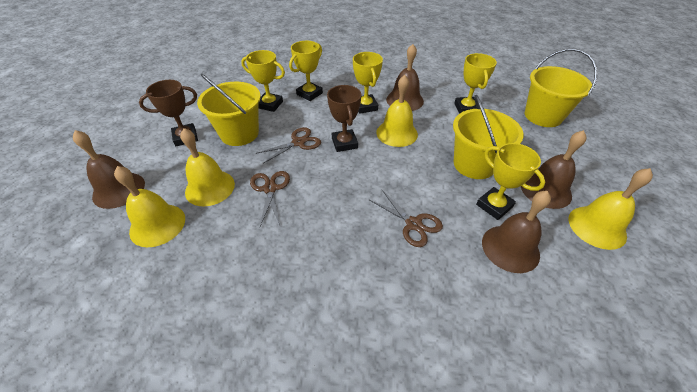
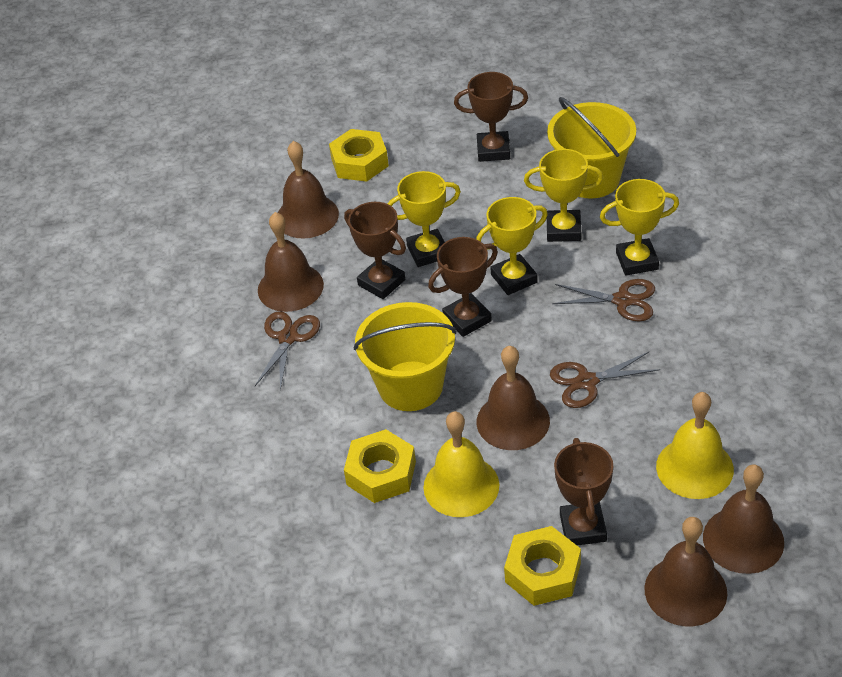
brown bell: 4 -> 5
brown trophy: 2 -> 4
yellow bell: 4 -> 2
yellow bucket: 3 -> 2
yellow nut: 0 -> 3
yellow trophy: 5 -> 4

